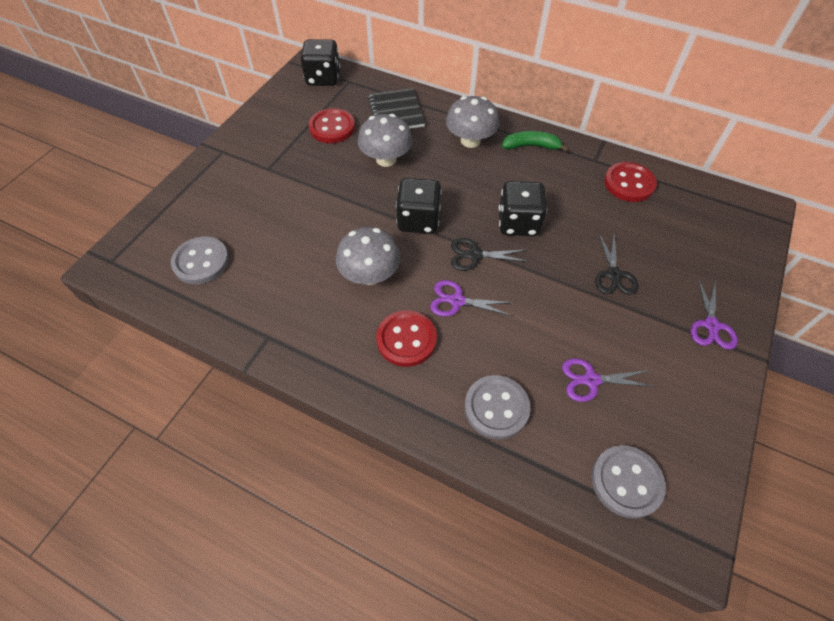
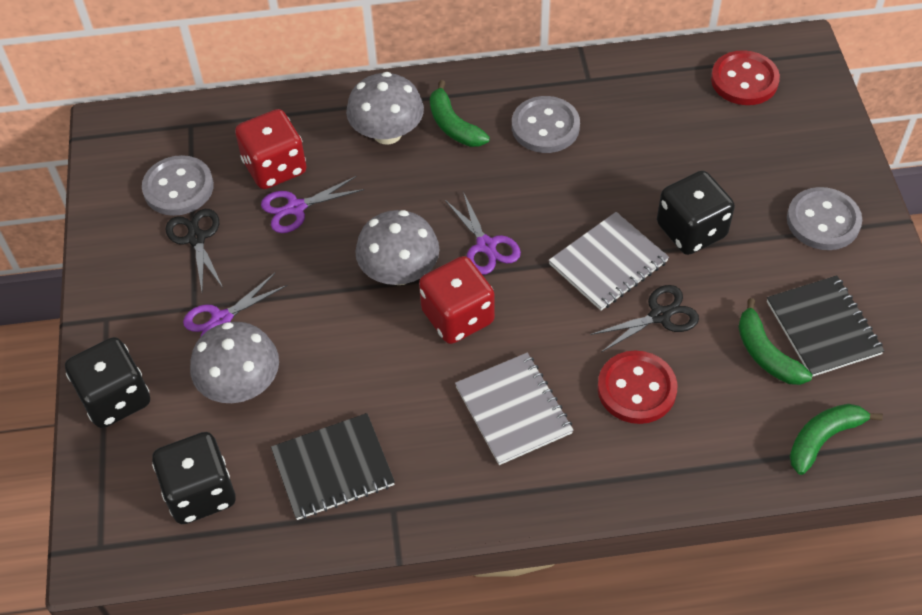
black notebook: 1 -> 2
green banana: 1 -> 3
grey notebook: 0 -> 2
red button: 3 -> 2
red dice: 0 -> 2

